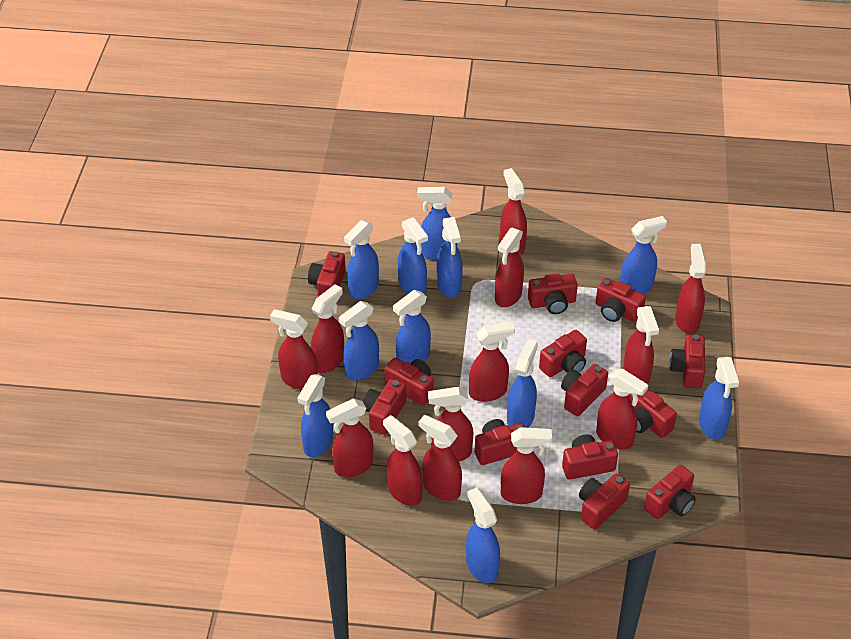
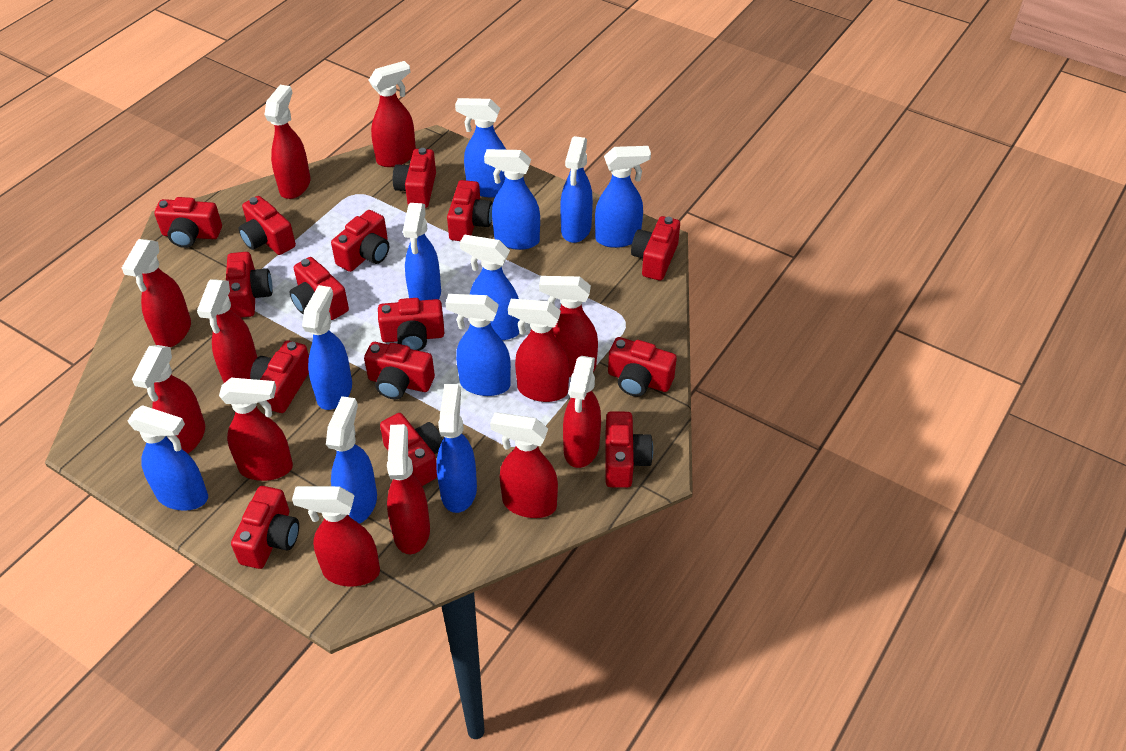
red camera: 13 -> 15
red spray bottle: 13 -> 12

